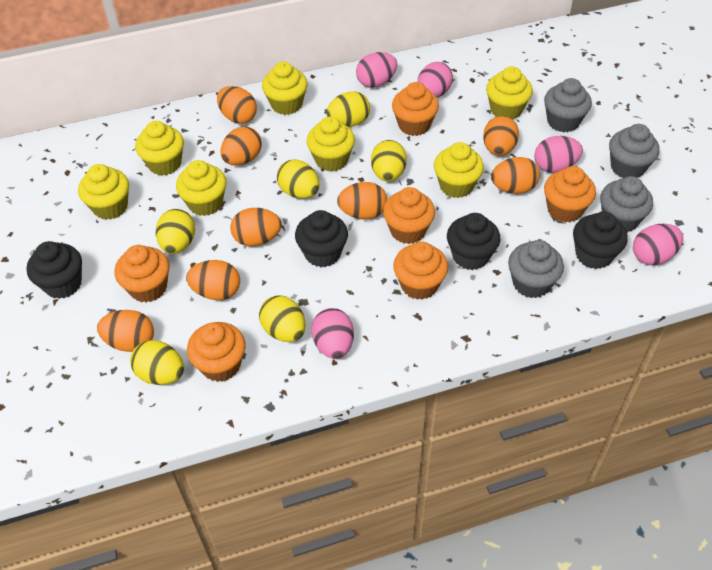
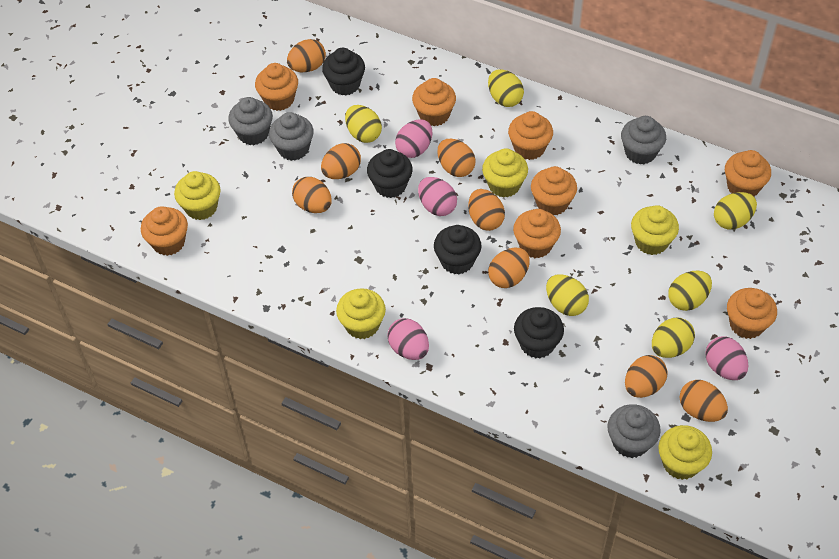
orange cupcake: 6 -> 8
pink egg: 5 -> 4
yellow cupcake: 7 -> 5

